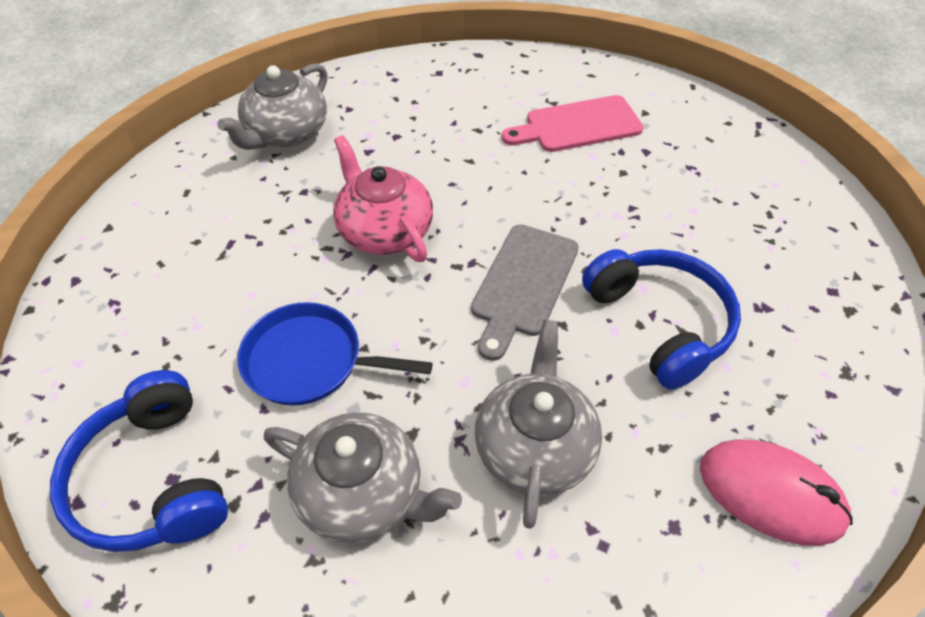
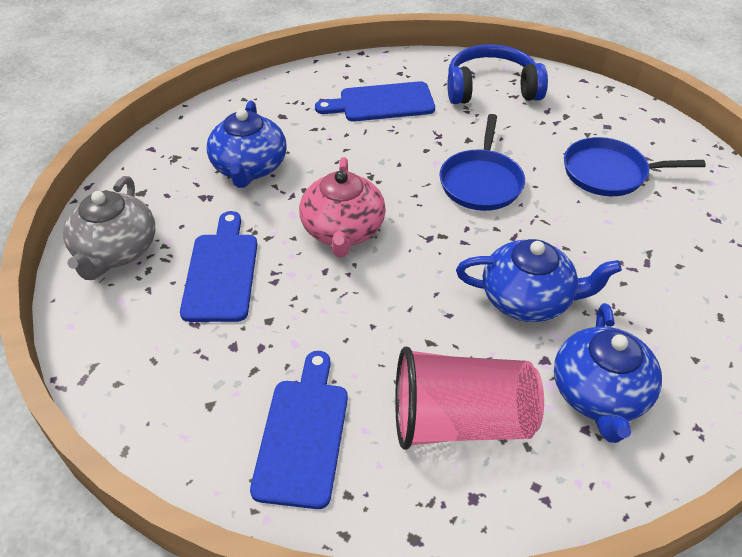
blue cutting board: 0 -> 3
blue headphones: 2 -> 1
blue pan: 1 -> 2
blue teapot: 0 -> 3
grey cutting board: 1 -> 0
grey teapot: 3 -> 1
pink cup: 0 -> 1
pink cutting board: 1 -> 0
pink mouse: 1 -> 0

